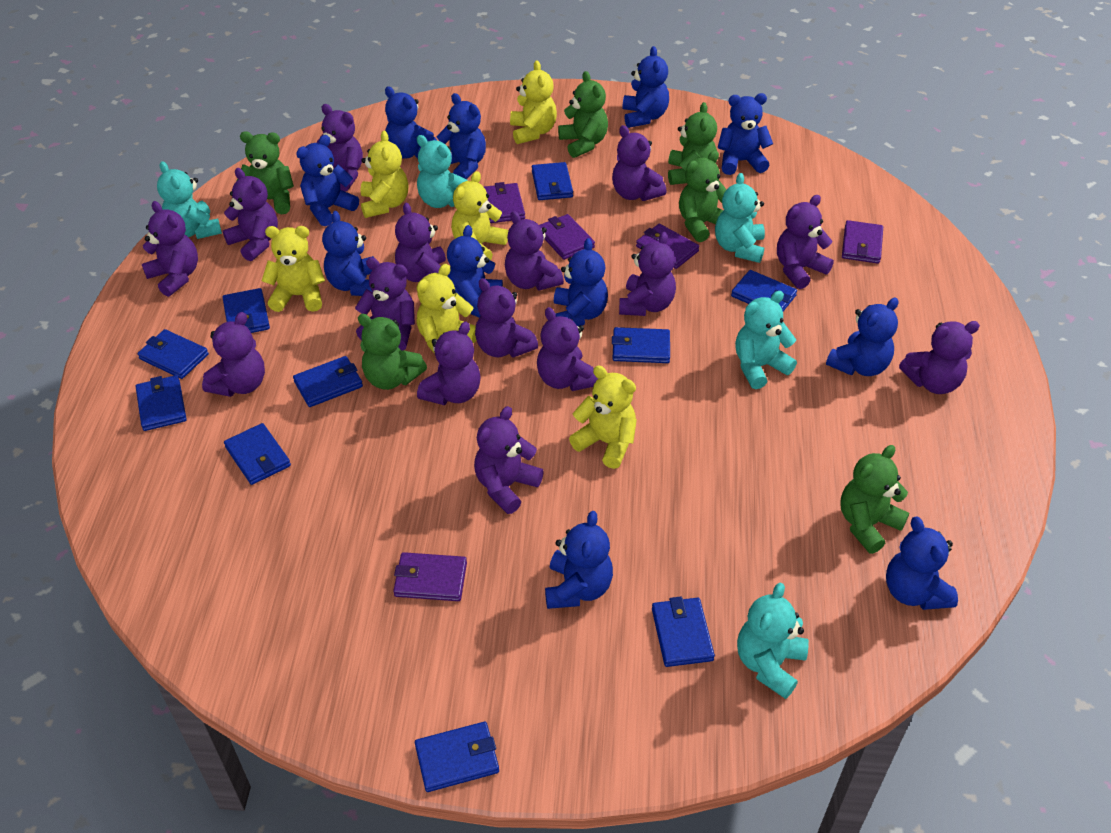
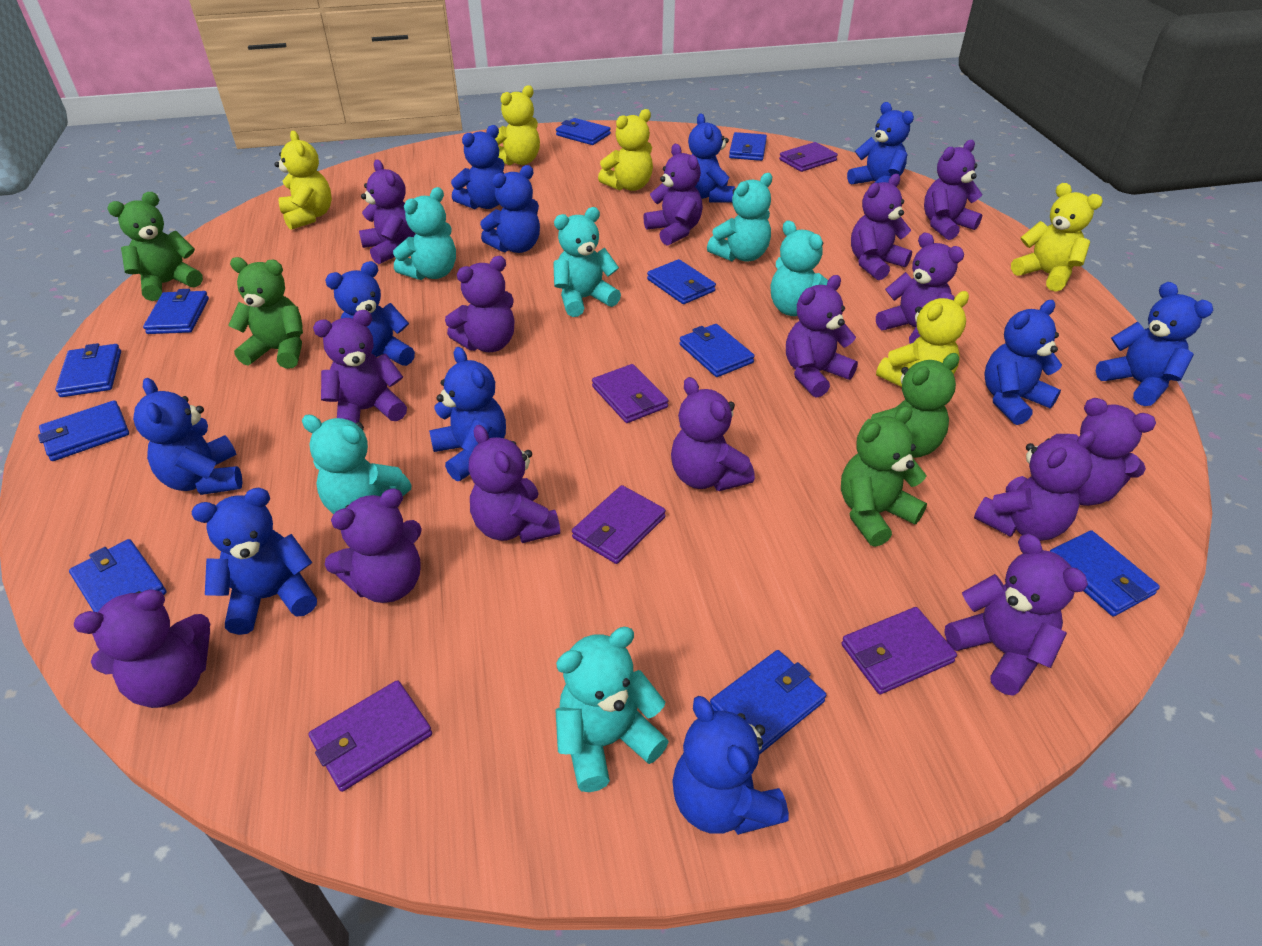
green teddy bear: 6 -> 4
turquoise teddy bear: 5 -> 6
yellow teddy bear: 6 -> 5

